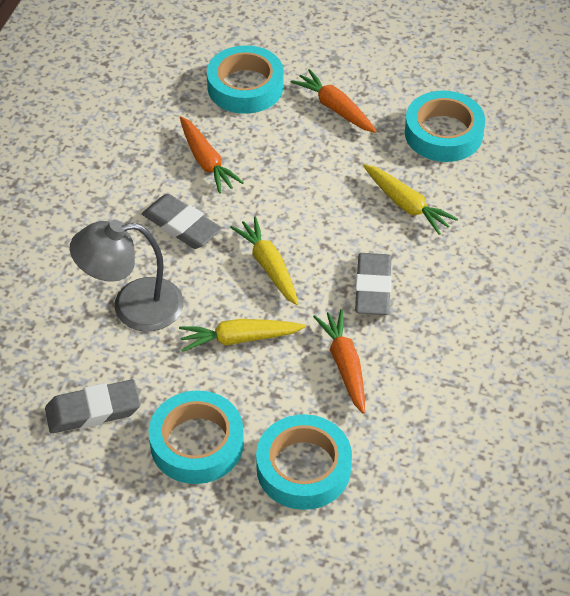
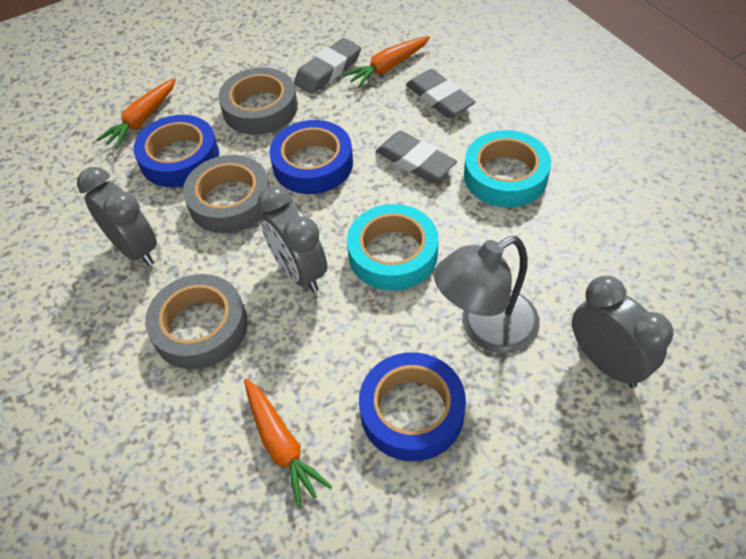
blue tape: 0 -> 3
grey clock: 0 -> 3
grey tape: 0 -> 3
turquoise tape: 4 -> 2
yellow carrot: 3 -> 0

